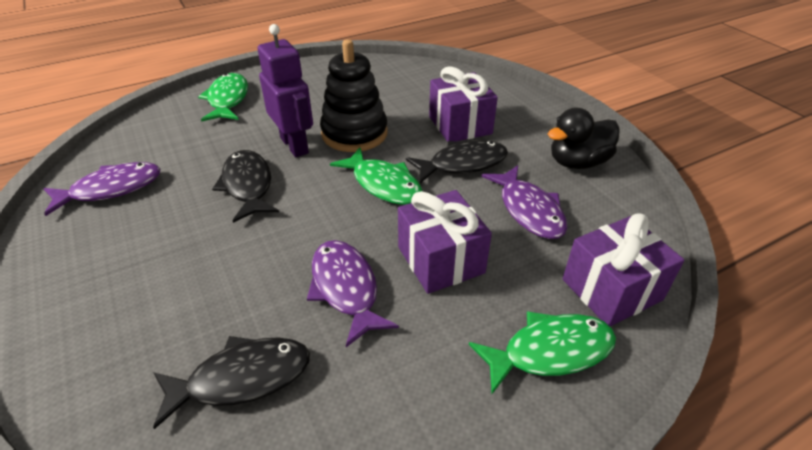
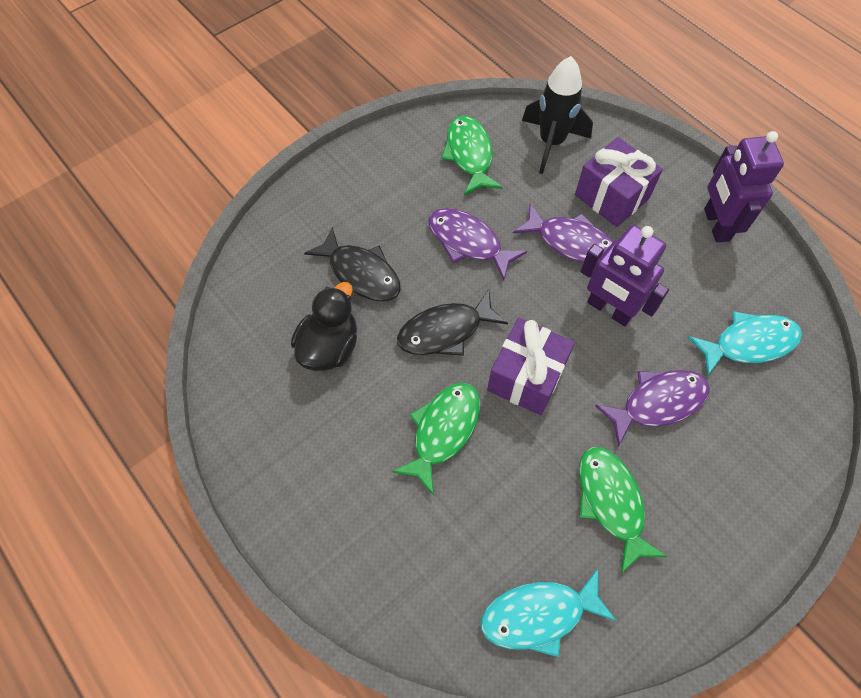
black fish: 3 -> 2
black rocket: 0 -> 1
black stacking toy: 1 -> 0
purple gift: 3 -> 2
purple robot: 1 -> 2
turquoise fish: 0 -> 2

